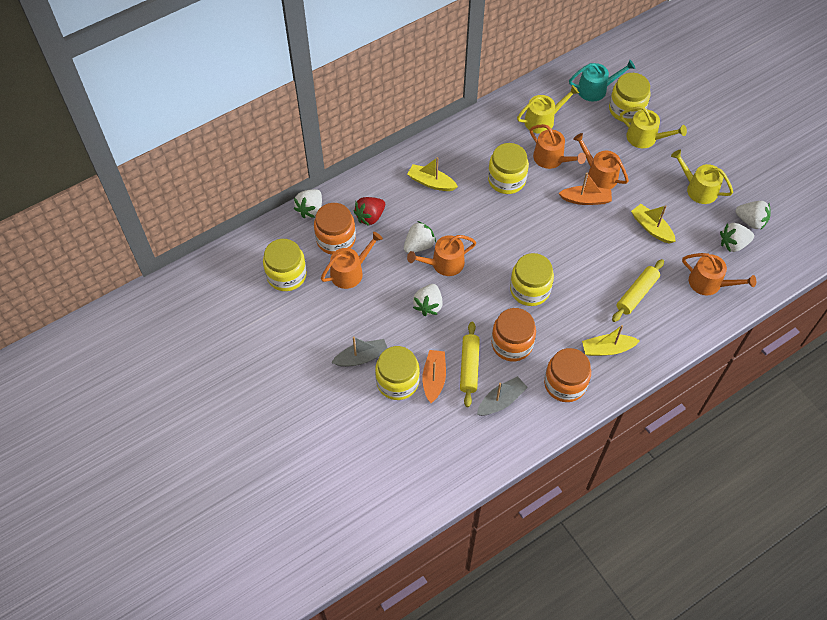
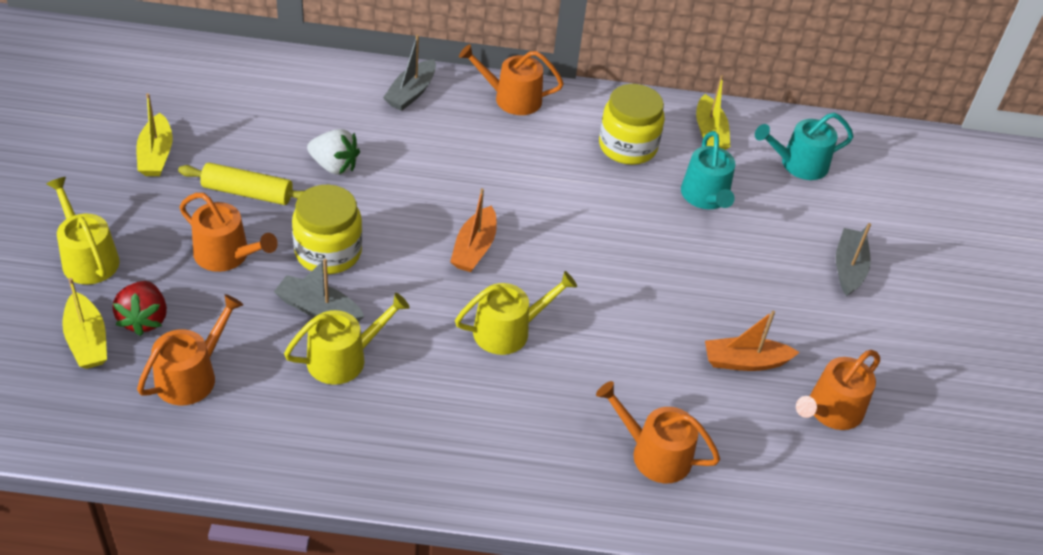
grey boat: 2 -> 3
orange jar: 3 -> 0
turquoise watering can: 1 -> 2
white strawberry: 5 -> 1
yellow jar: 5 -> 2
yellow rolling pin: 2 -> 1

